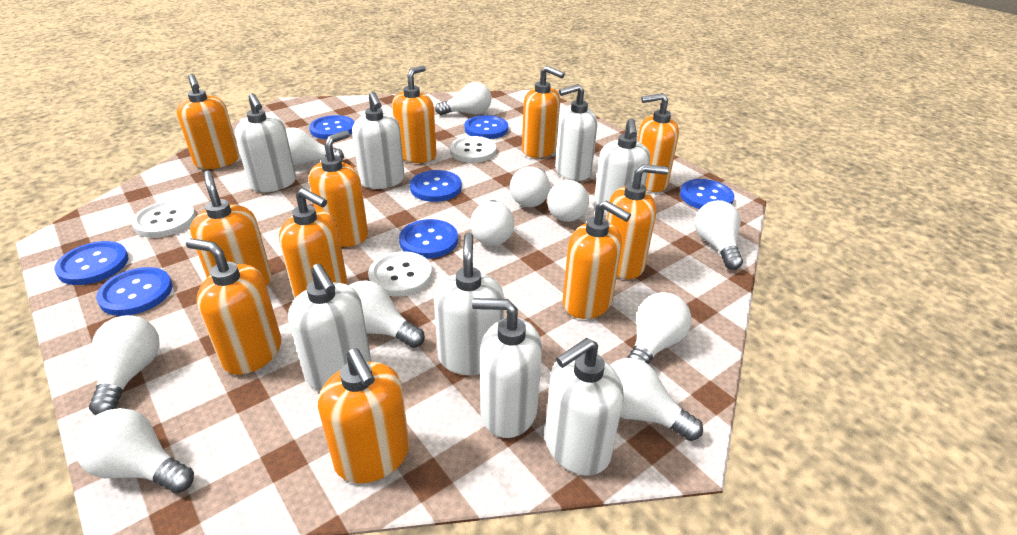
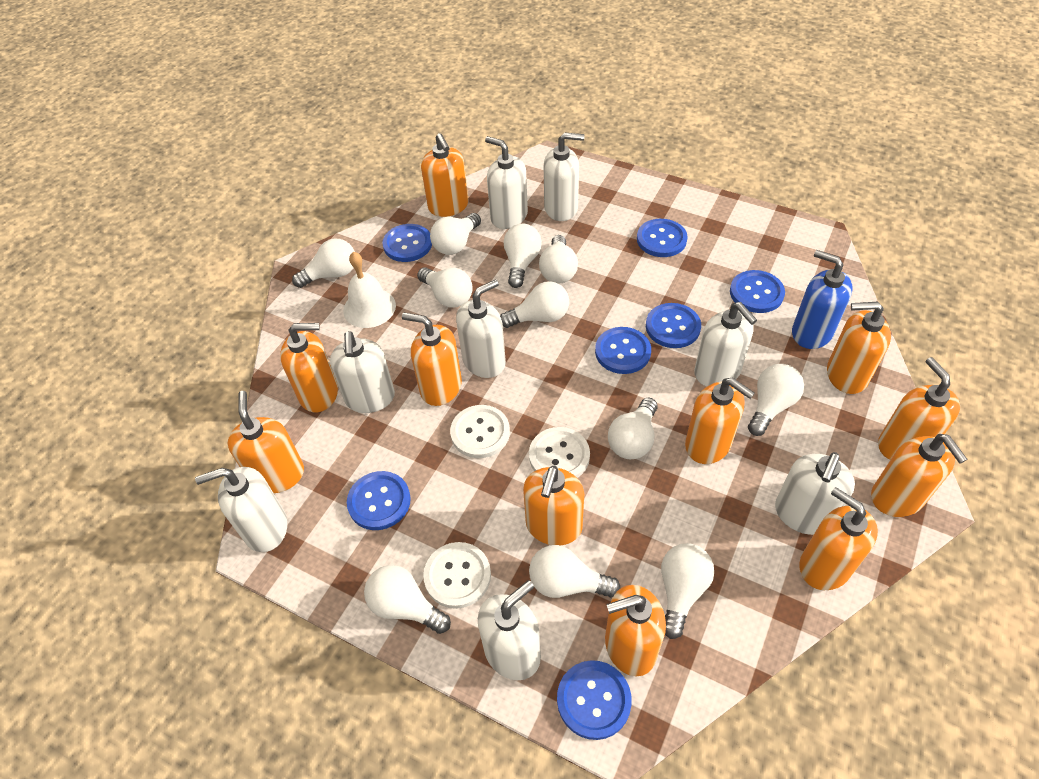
blue soap dispenser: 0 -> 1
white bell: 0 -> 1

